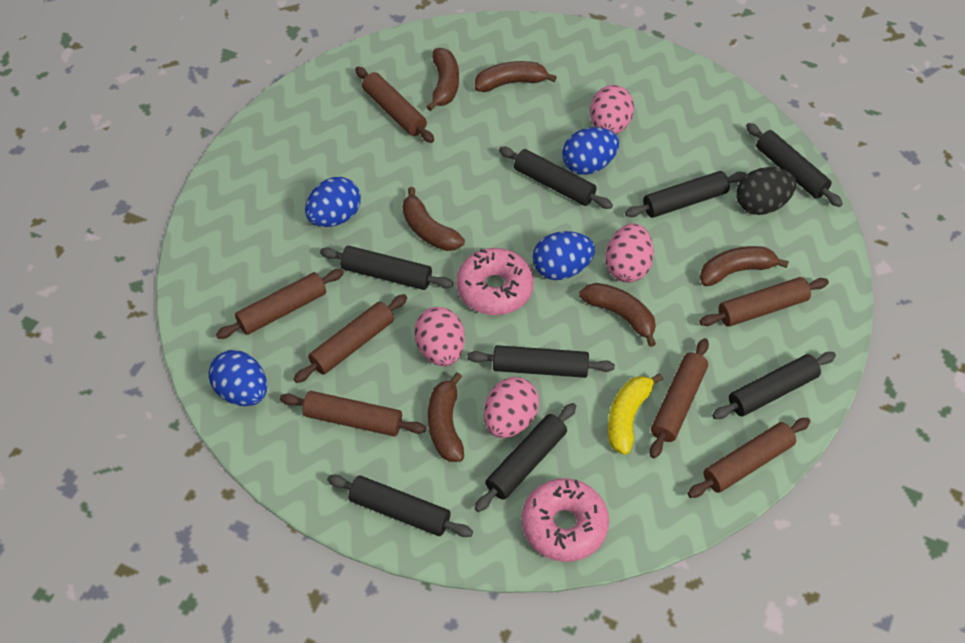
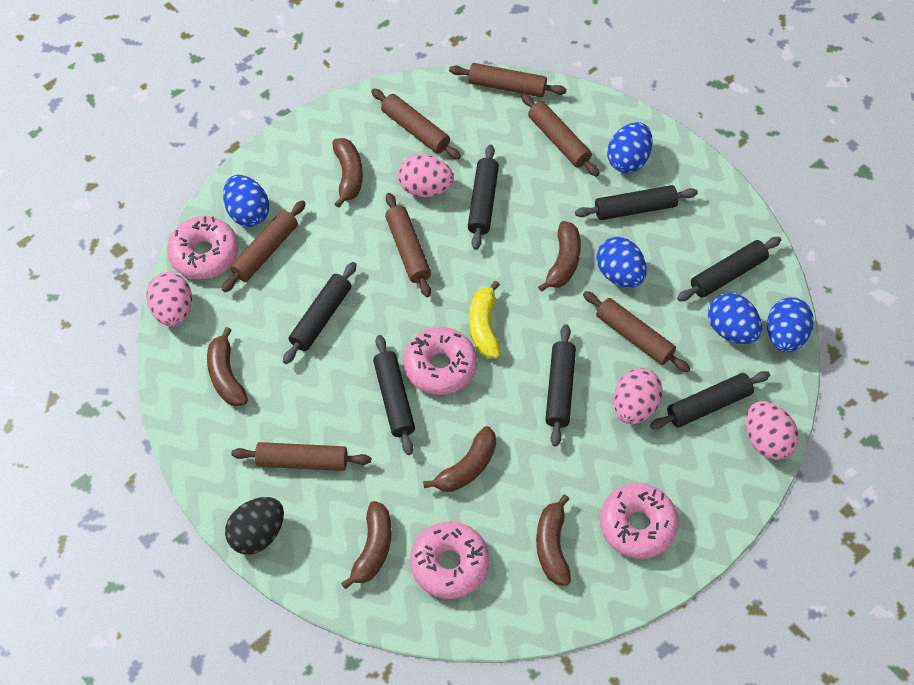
black rolling pin: 8 -> 7
blue egg: 4 -> 5
pink donut: 2 -> 4

